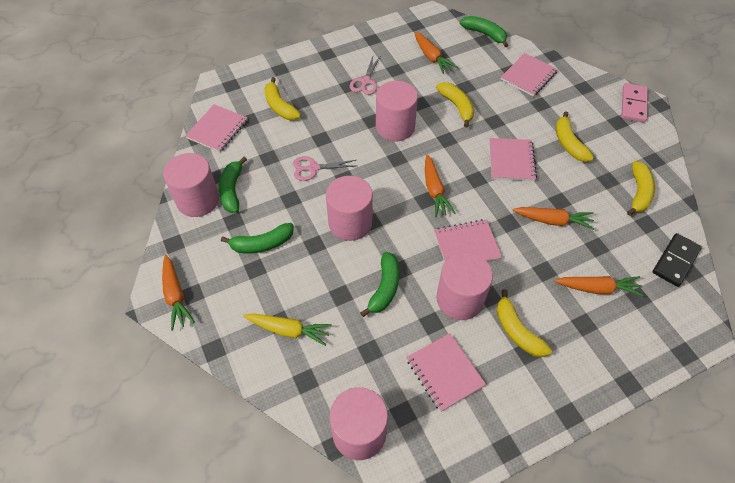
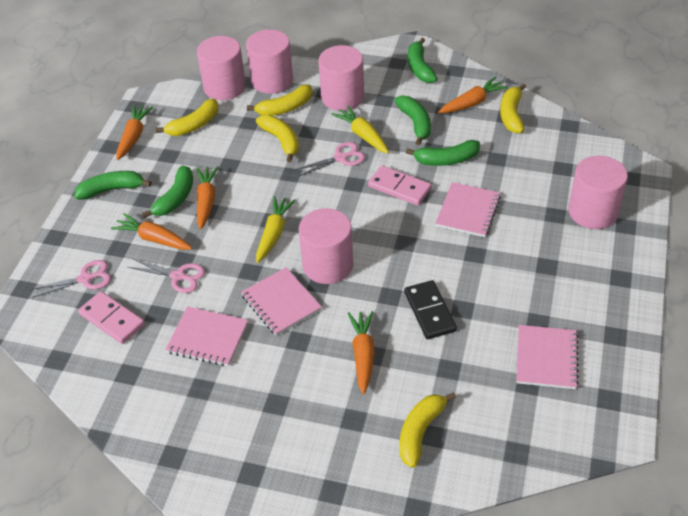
green banana: 4 -> 5
pink domino: 1 -> 2
pink notebook: 5 -> 4
pink scissors: 2 -> 3
yellow carrot: 1 -> 2

